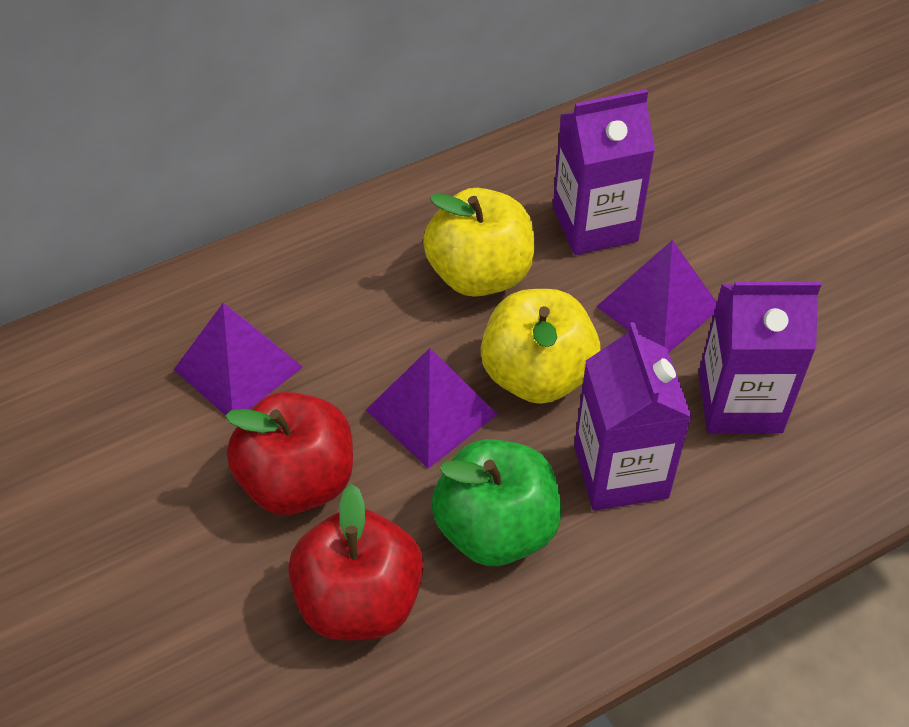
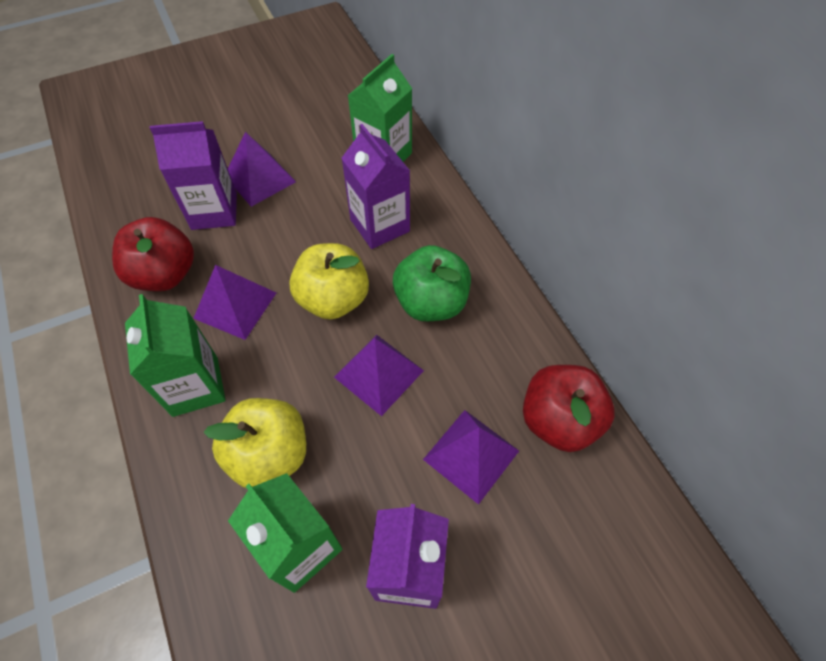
green carton: 0 -> 3
purple pyramid: 3 -> 4

